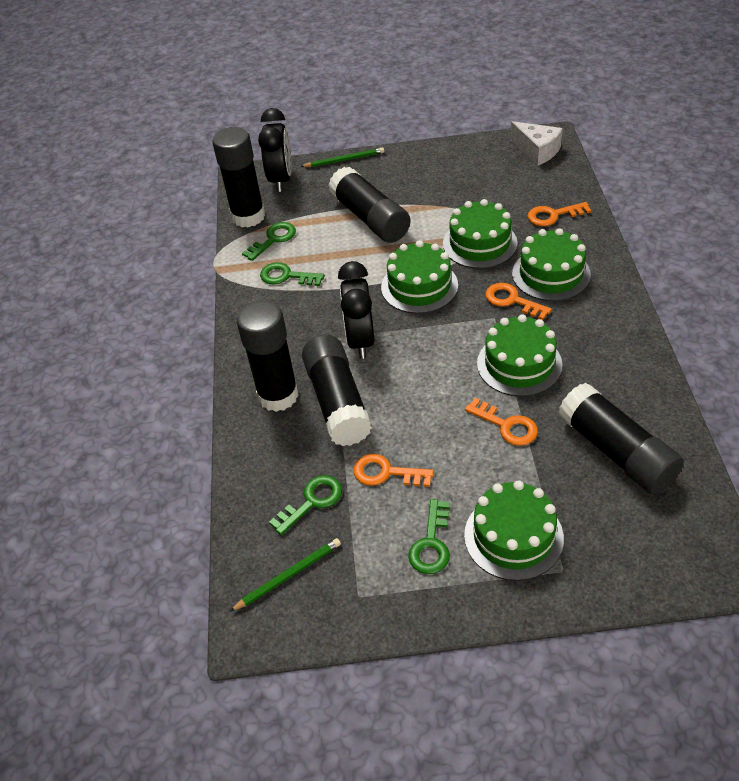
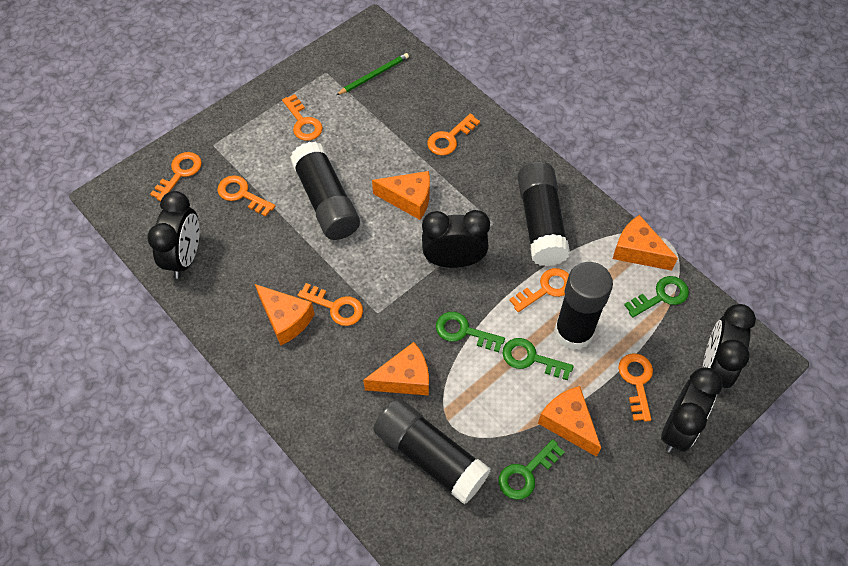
black clock: 2 -> 4
black glue stick: 5 -> 4
green cake: 5 -> 0
green pencil: 2 -> 1
orange cheese: 0 -> 5
orange key: 4 -> 7
white cheese: 1 -> 0

